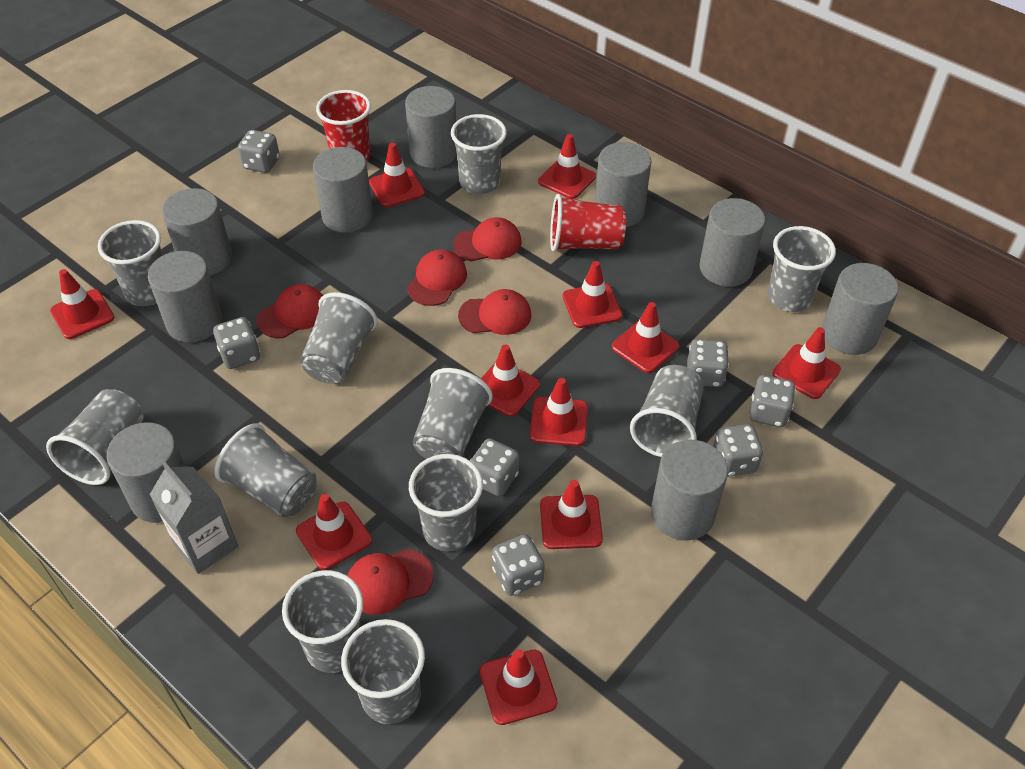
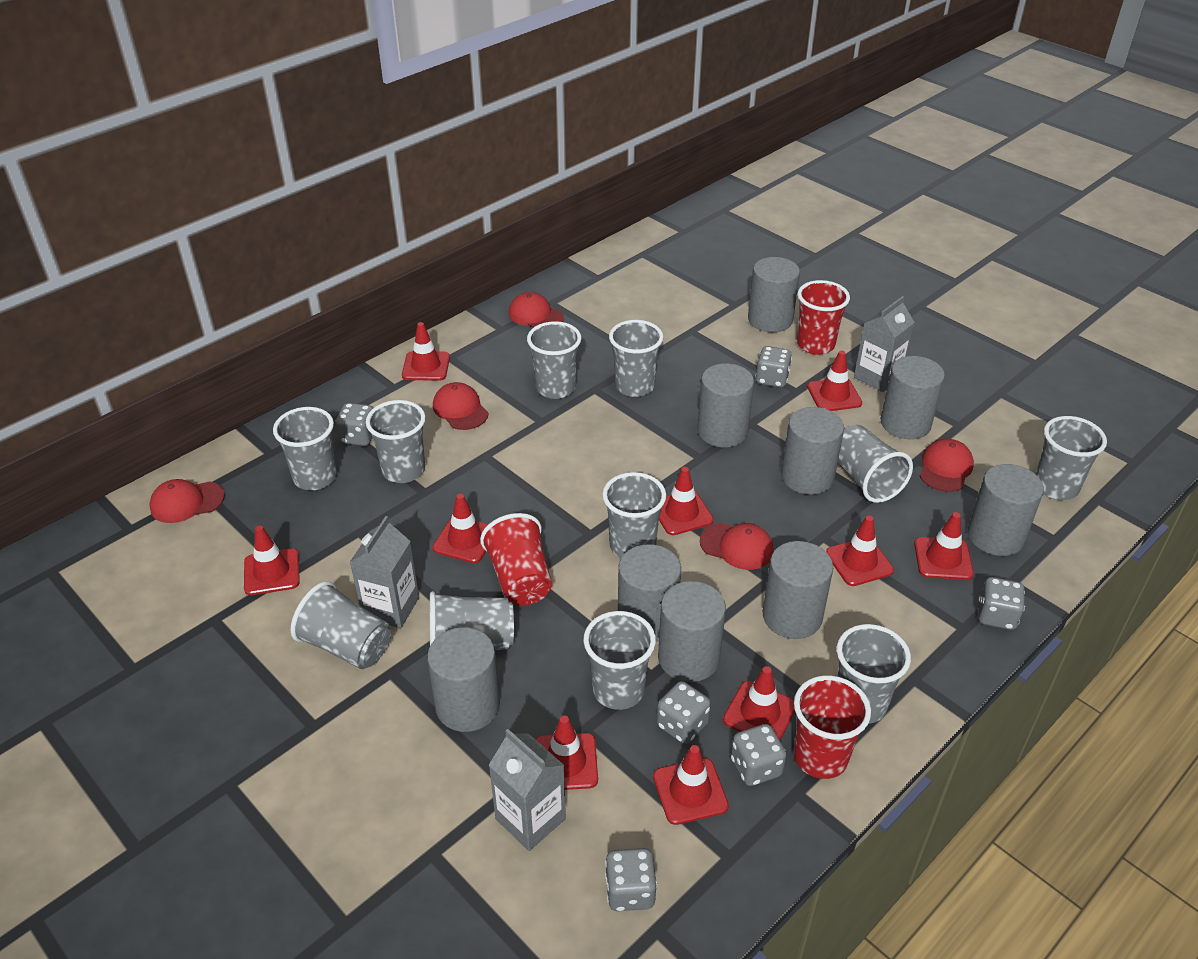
grey carton: 1 -> 3
grey dice: 7 -> 6
red cup: 2 -> 3
red traffic cone: 11 -> 10

